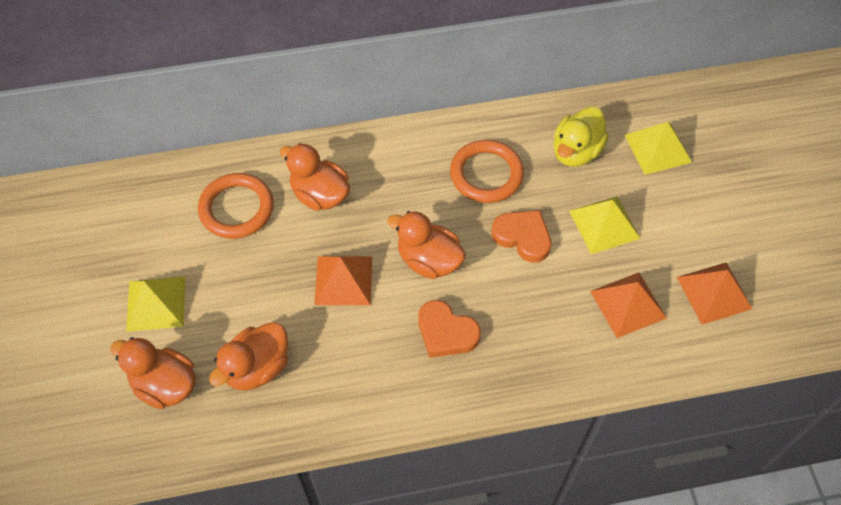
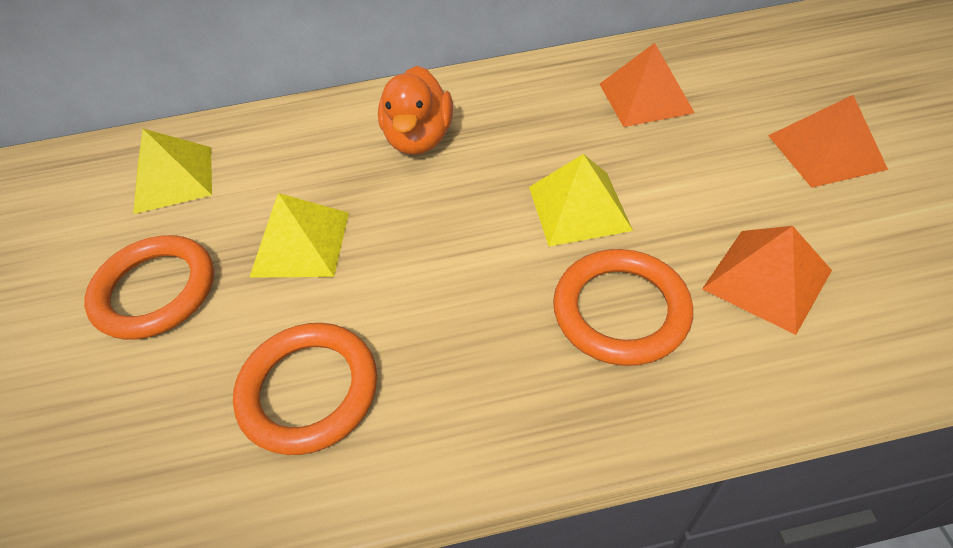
orange duck: 4 -> 1
orange heart: 2 -> 0
orange ring: 2 -> 3
yellow duck: 1 -> 0

